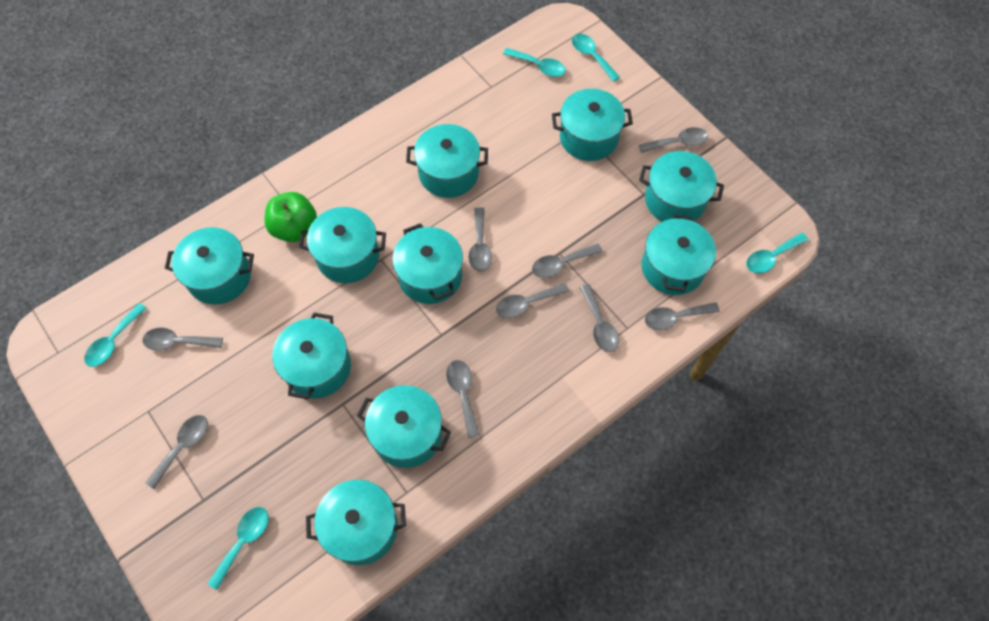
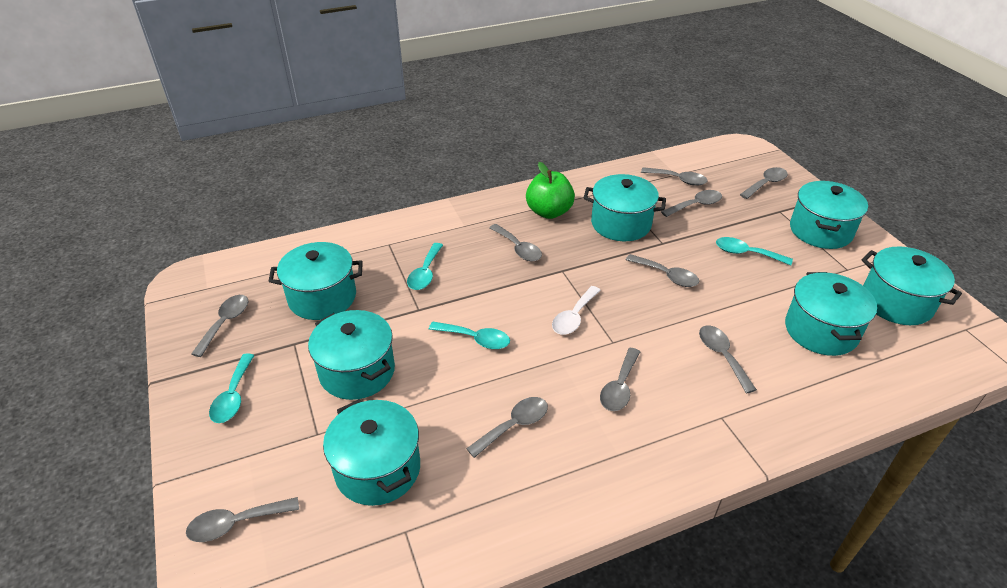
grey spoon: 9 -> 10
turquoise pot: 10 -> 7
turquoise spoon: 5 -> 4
white spoon: 0 -> 1

